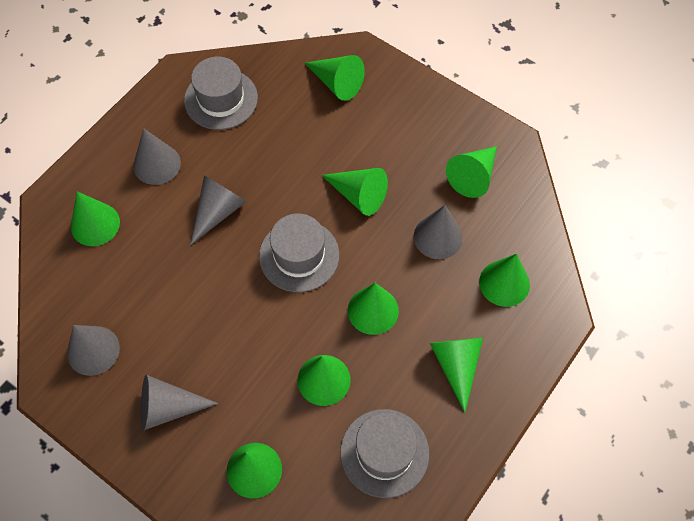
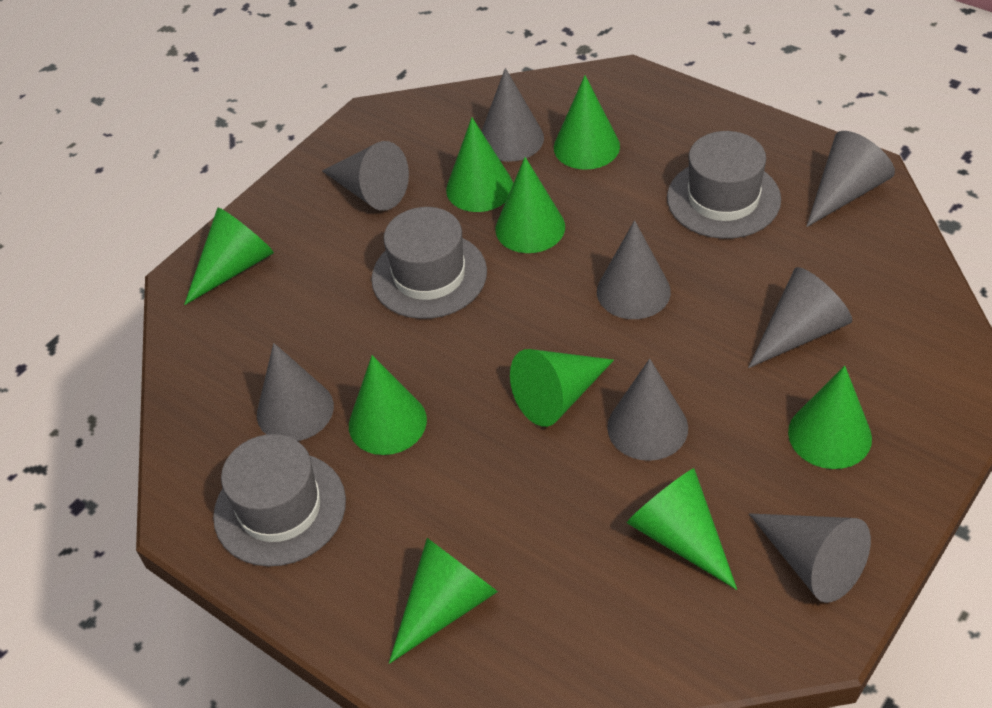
grey cone: 5 -> 8

